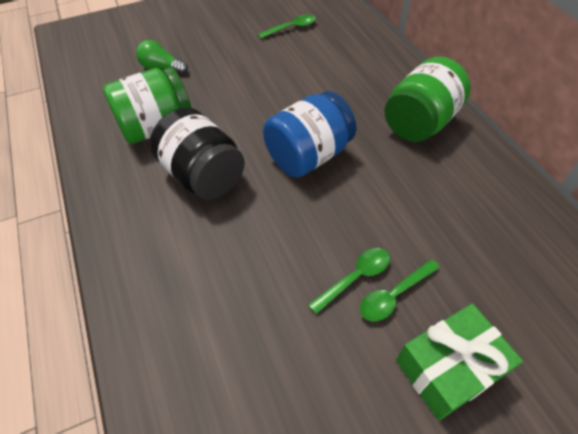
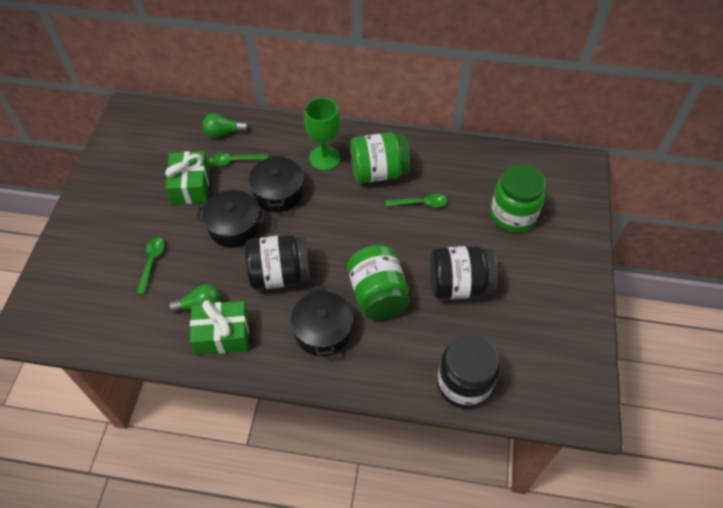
black jar: 1 -> 3
black pot: 0 -> 3
blue jar: 1 -> 0
green gift: 1 -> 2
green goblet: 0 -> 1
green jar: 2 -> 3
green light bulb: 1 -> 2

